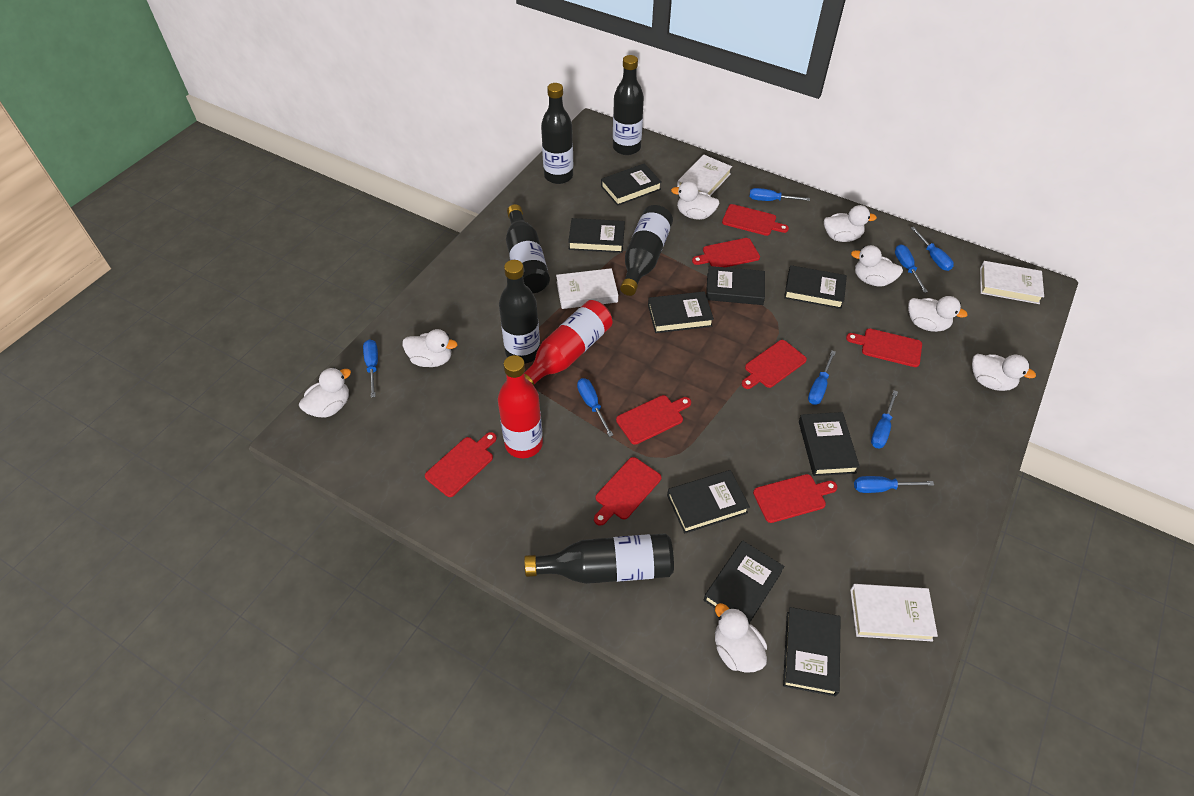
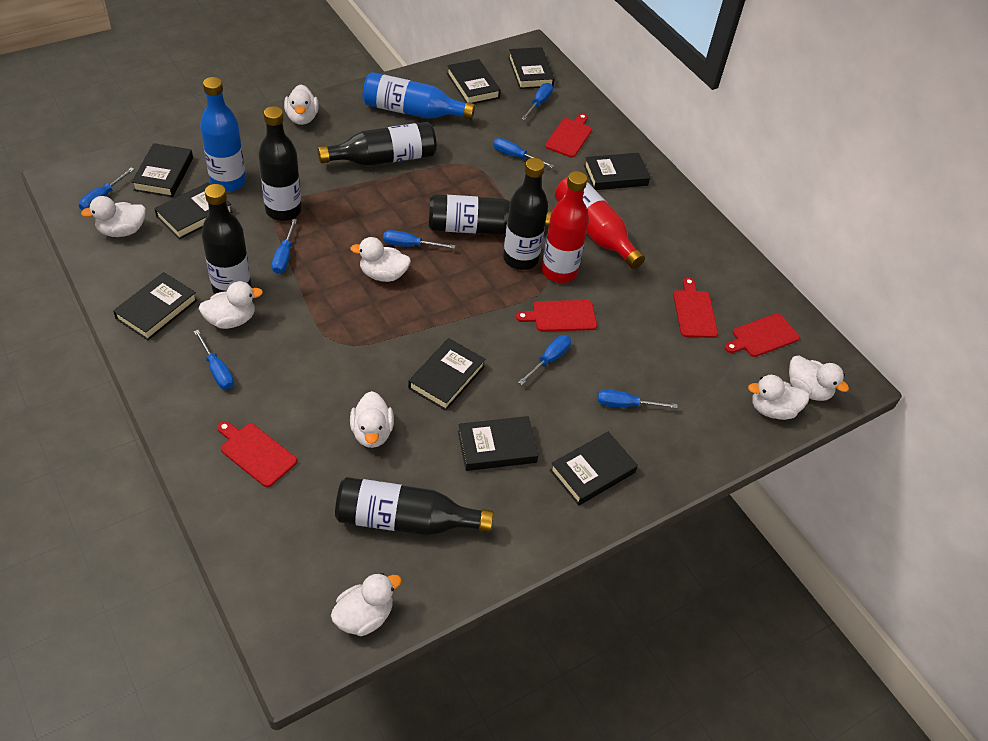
blue bottle: 0 -> 2
red cutting board: 8 -> 5
white book: 4 -> 0

